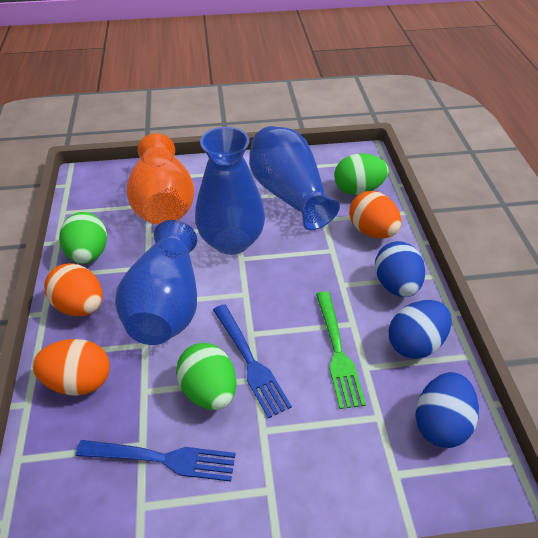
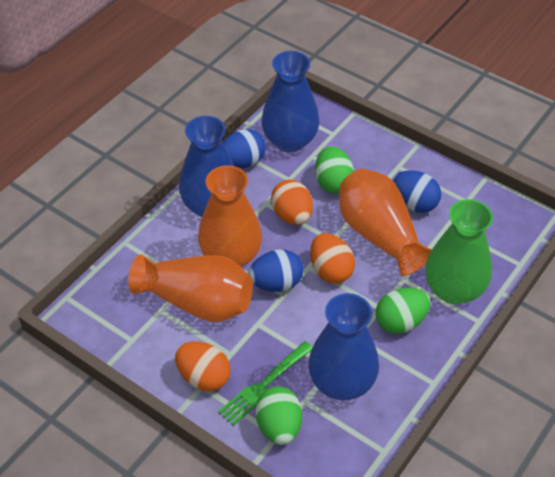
blue fork: 2 -> 0
green vase: 0 -> 1
orange vase: 1 -> 3

